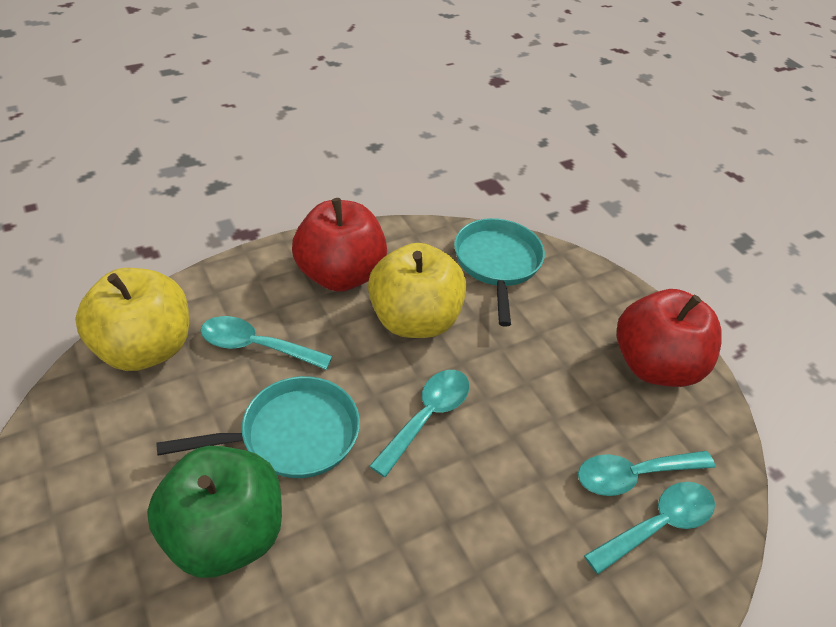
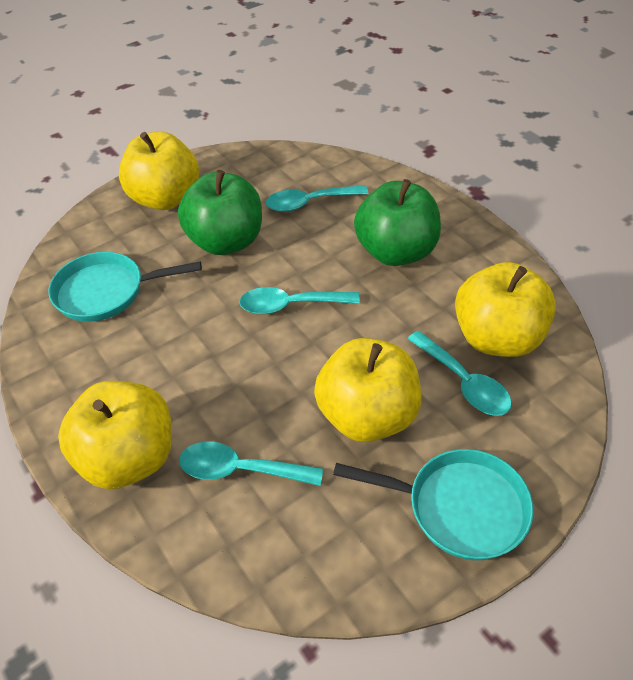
green apple: 1 -> 2
red apple: 2 -> 0
yellow apple: 2 -> 4

